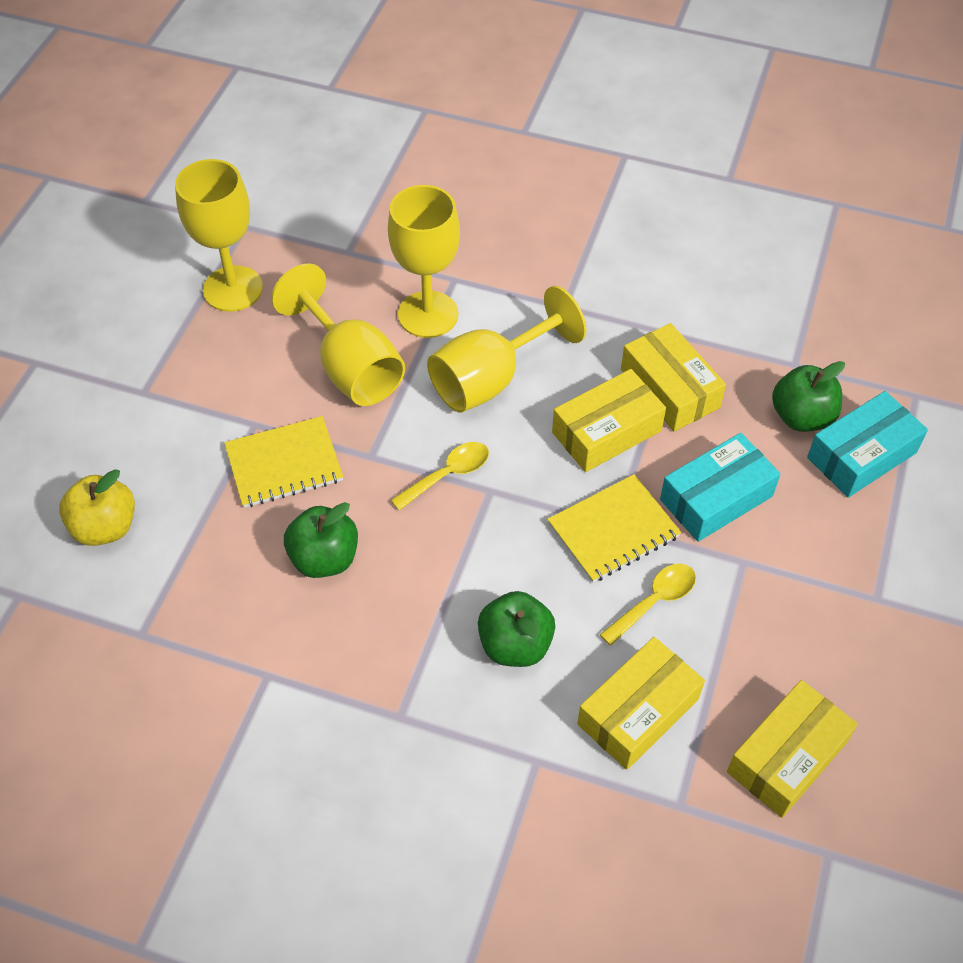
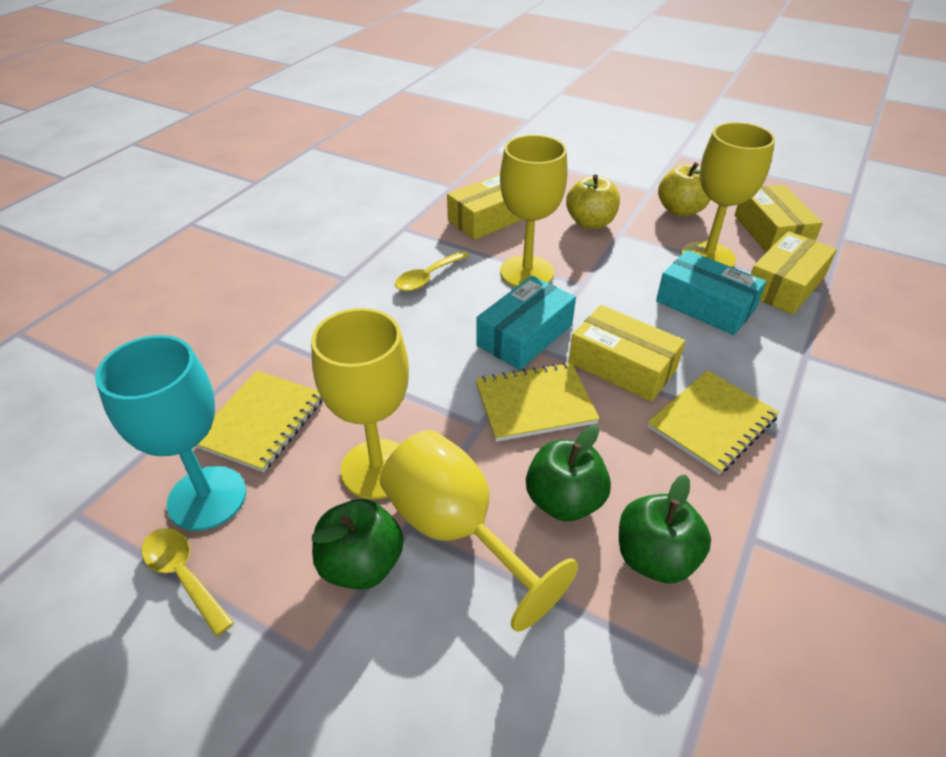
turquoise goblet: 0 -> 1
yellow apple: 1 -> 2
yellow notebook: 2 -> 3

